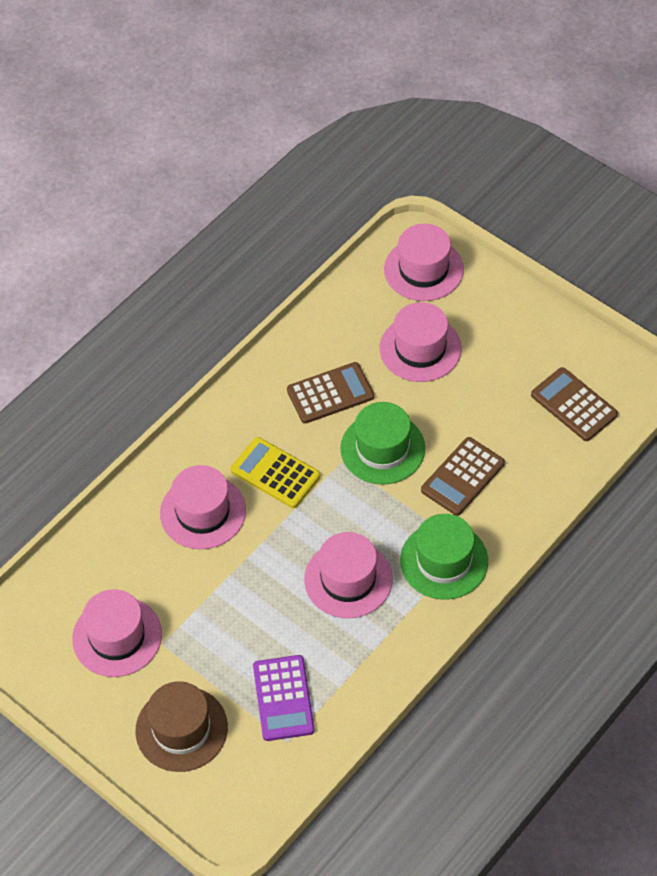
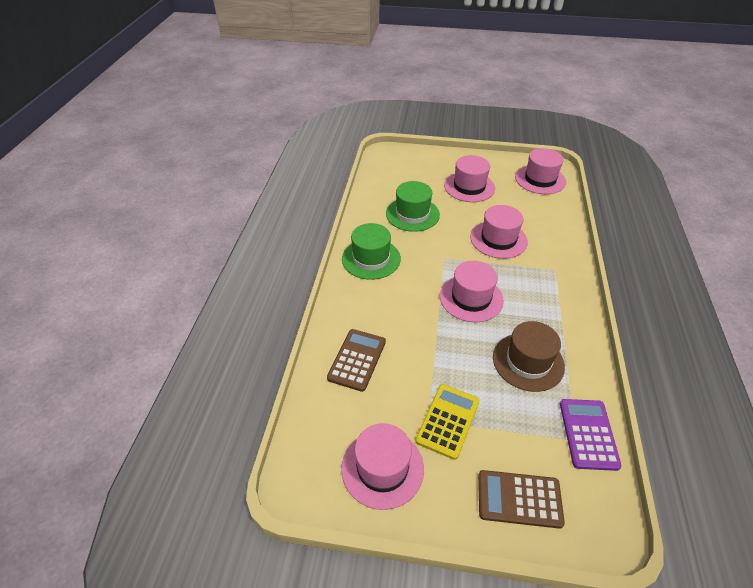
brown calculator: 3 -> 2

